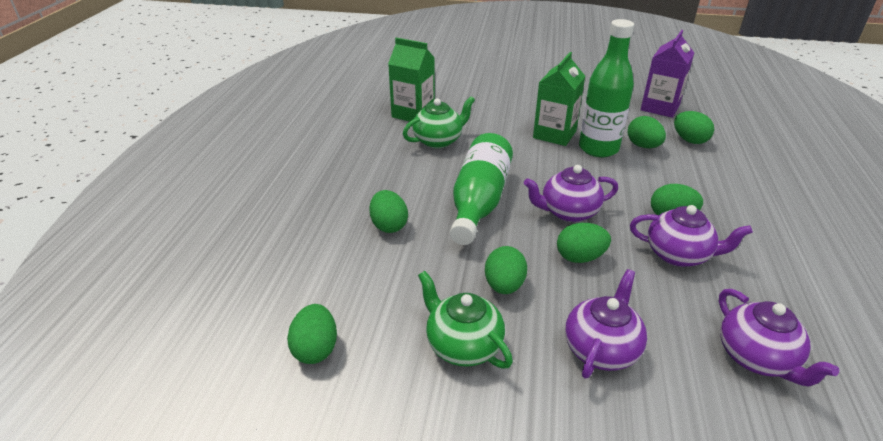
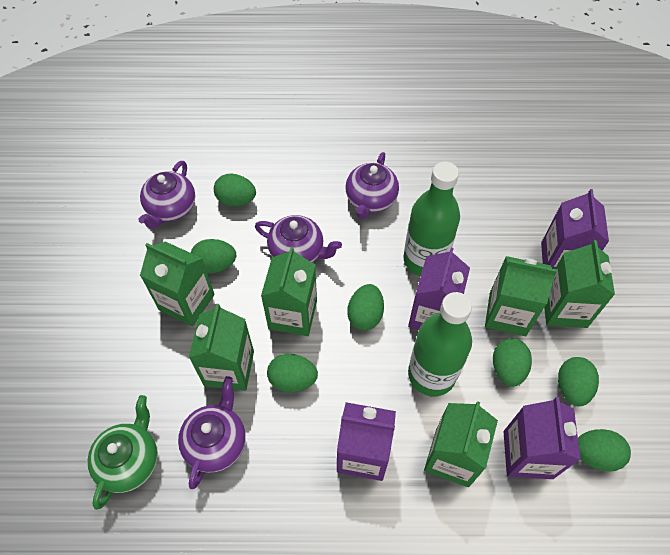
green carton: 2 -> 6
green teapot: 2 -> 1
purple carton: 1 -> 4

